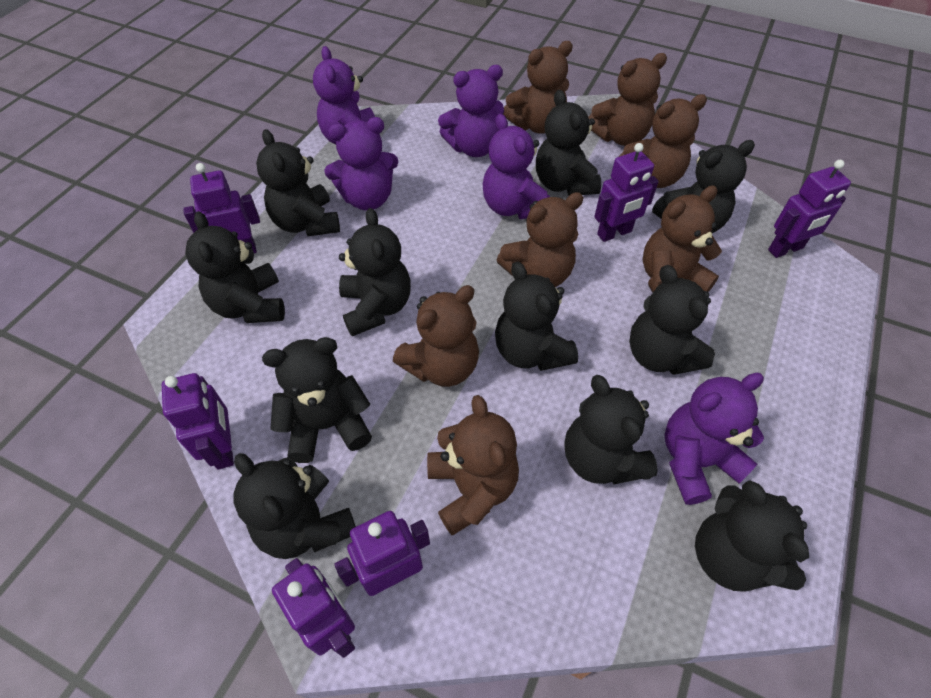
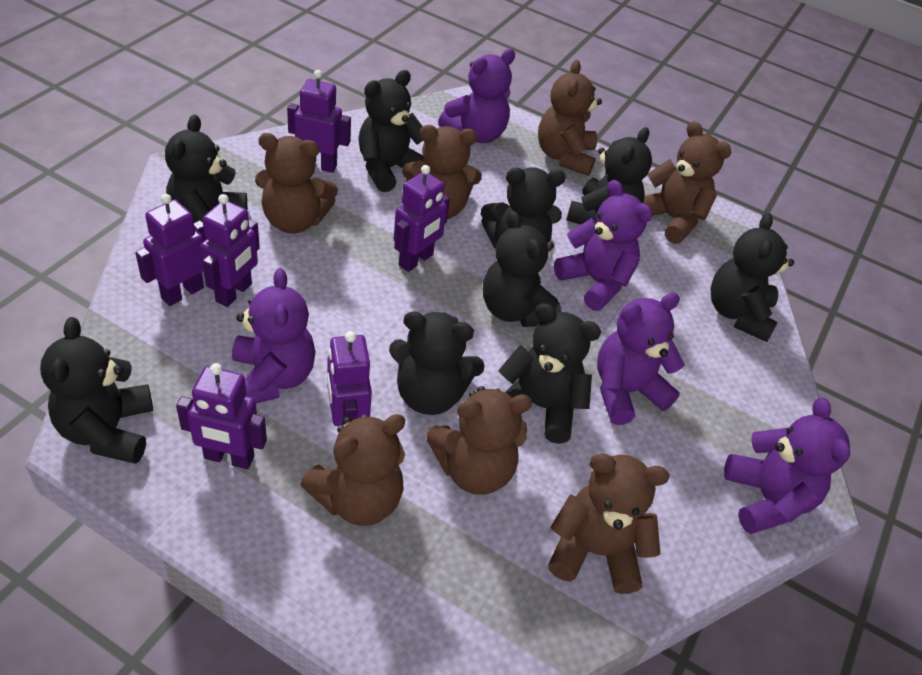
black teddy bear: 11 -> 9

